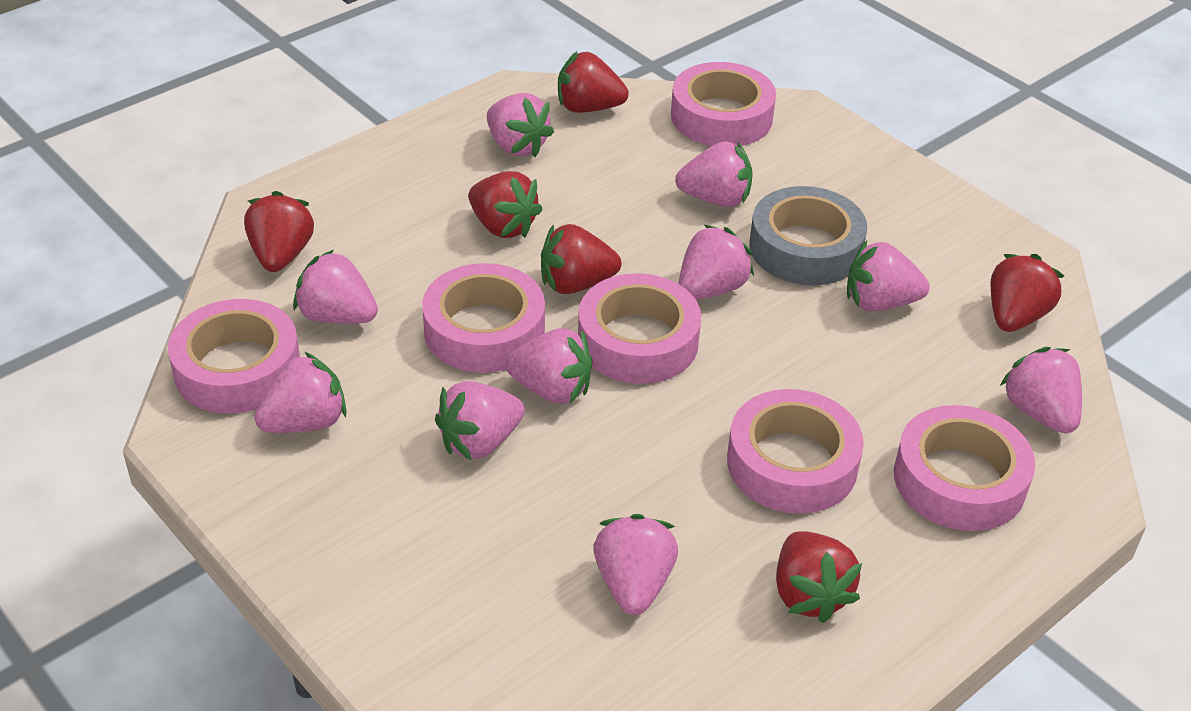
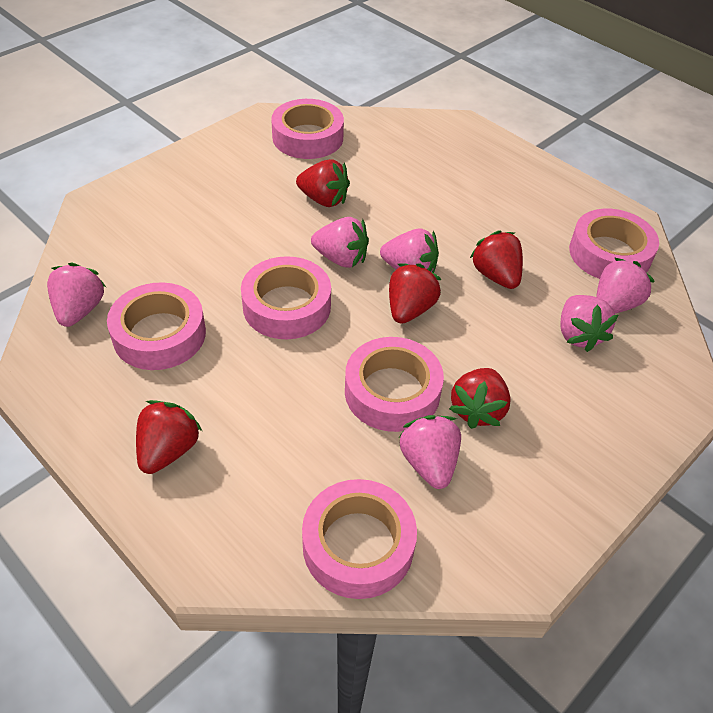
grey tape: 1 -> 0
pink strawberry: 10 -> 6
red strawberry: 6 -> 5

